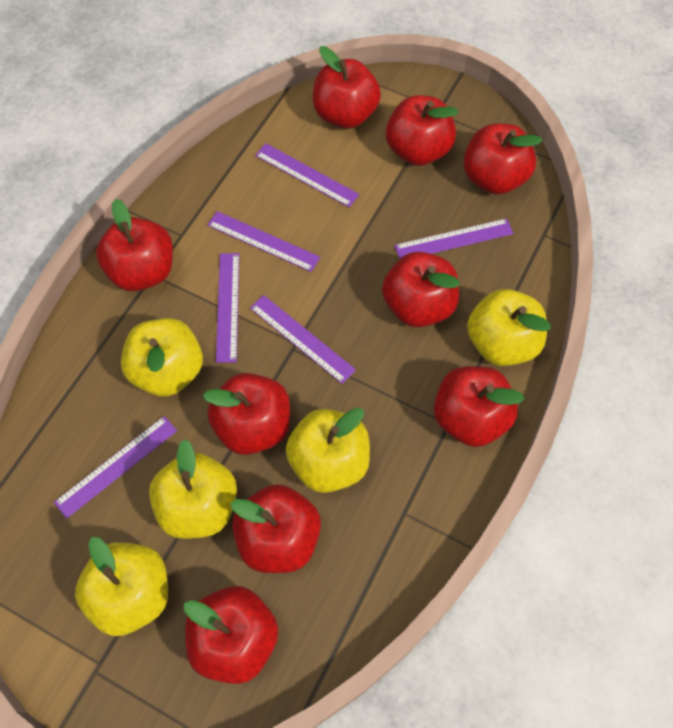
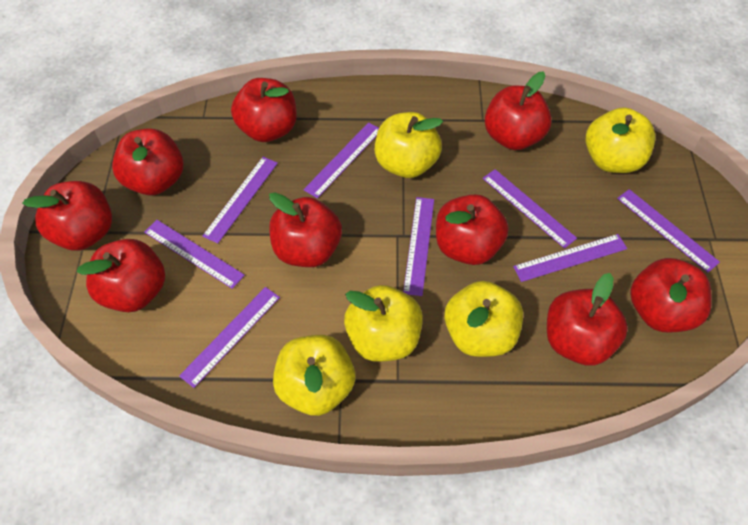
purple ruler: 6 -> 8

